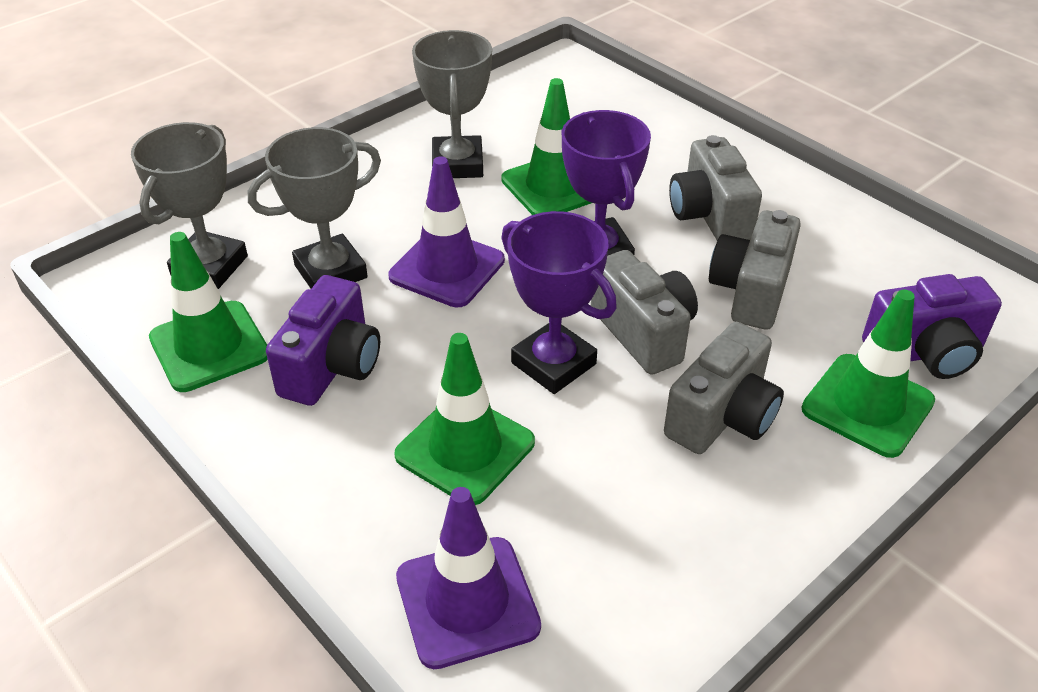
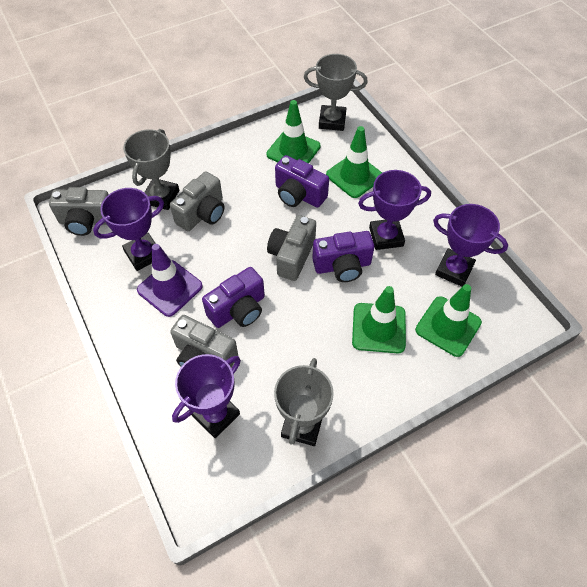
purple camera: 2 -> 3
purple traffic cone: 2 -> 1
purple trophy: 2 -> 4

